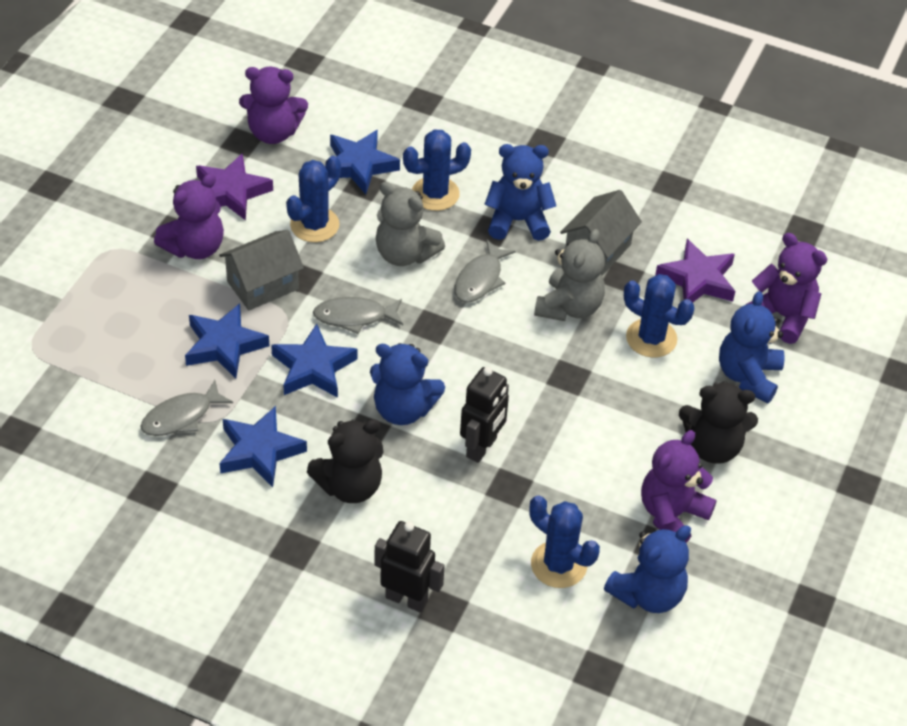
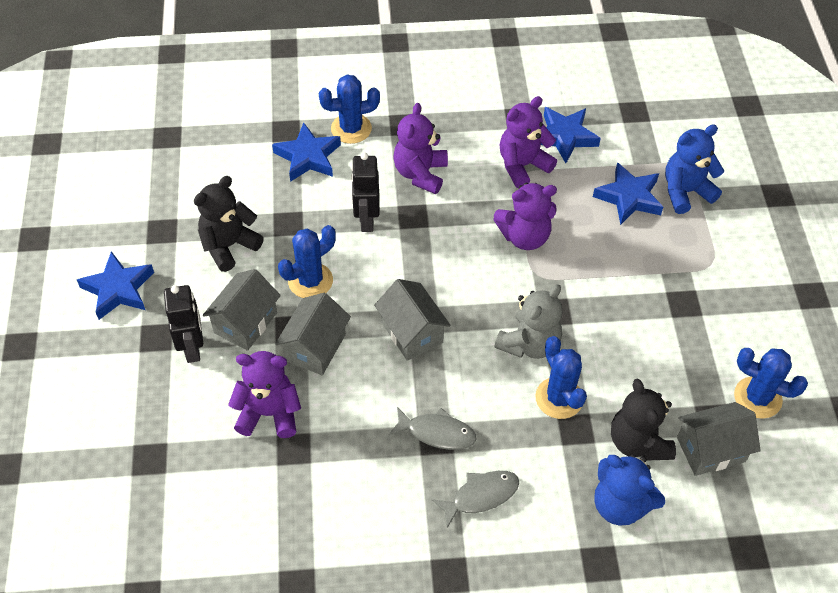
blue teddy bear: 4 -> 2
grey fish: 3 -> 2
grey house: 2 -> 4
grey teddy bear: 2 -> 1
purple star: 2 -> 0

